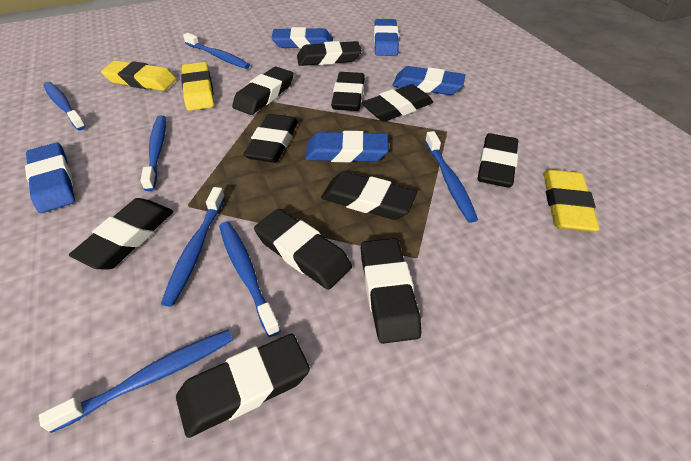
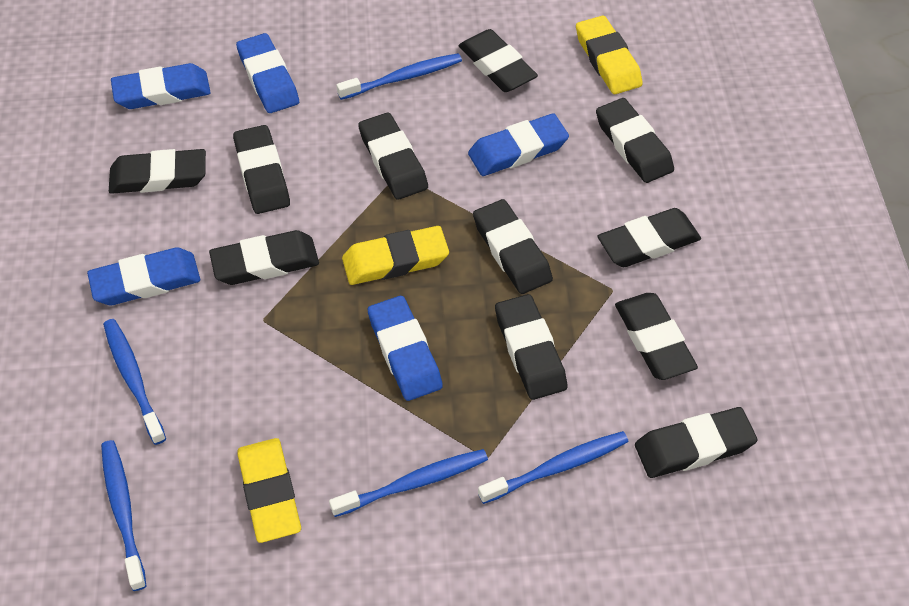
blue toothbrush: 7 -> 5

